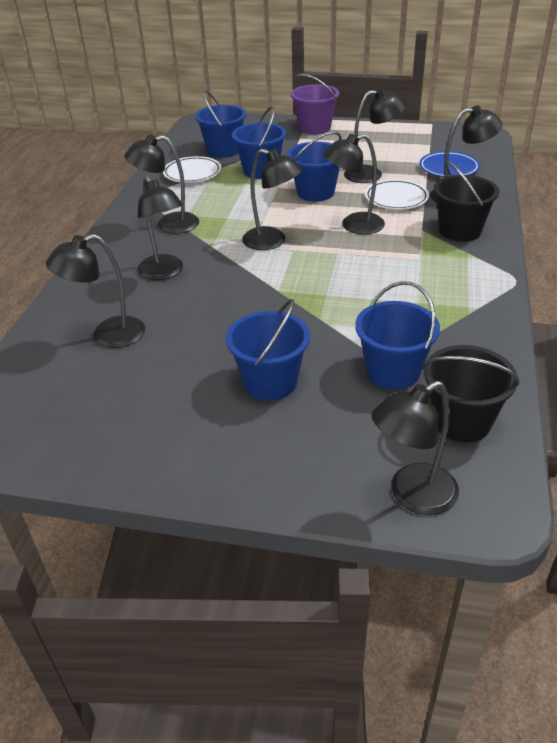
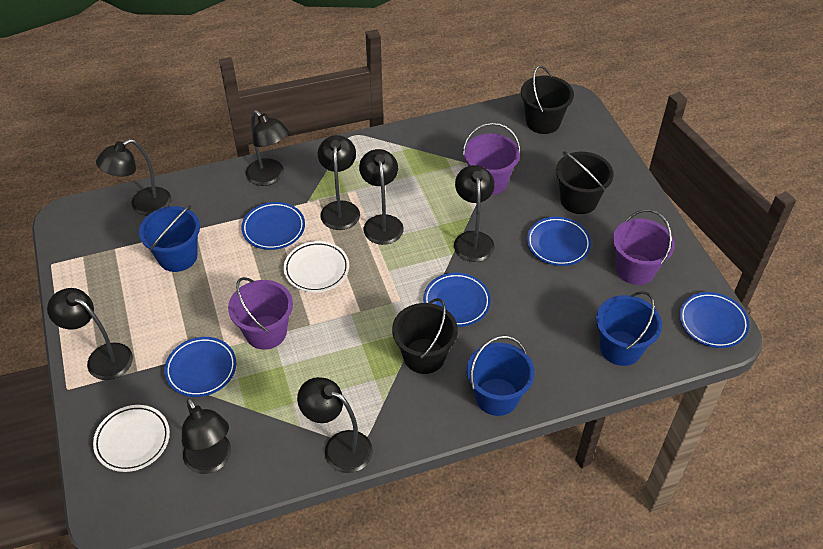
black bucket: 2 -> 3
blue bucket: 5 -> 3
blue plate: 1 -> 5
purple bucket: 1 -> 3

